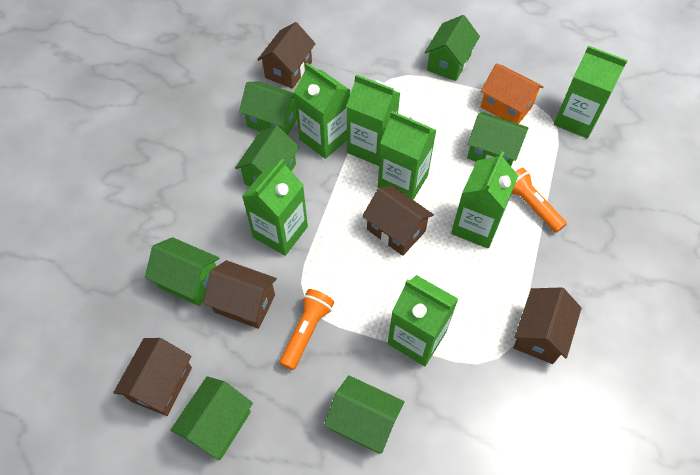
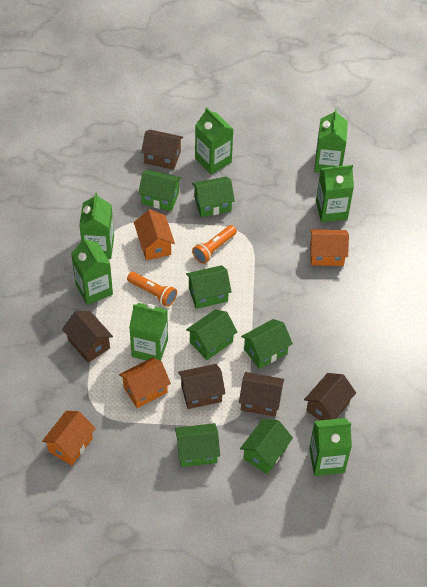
orange house: 1 -> 4

